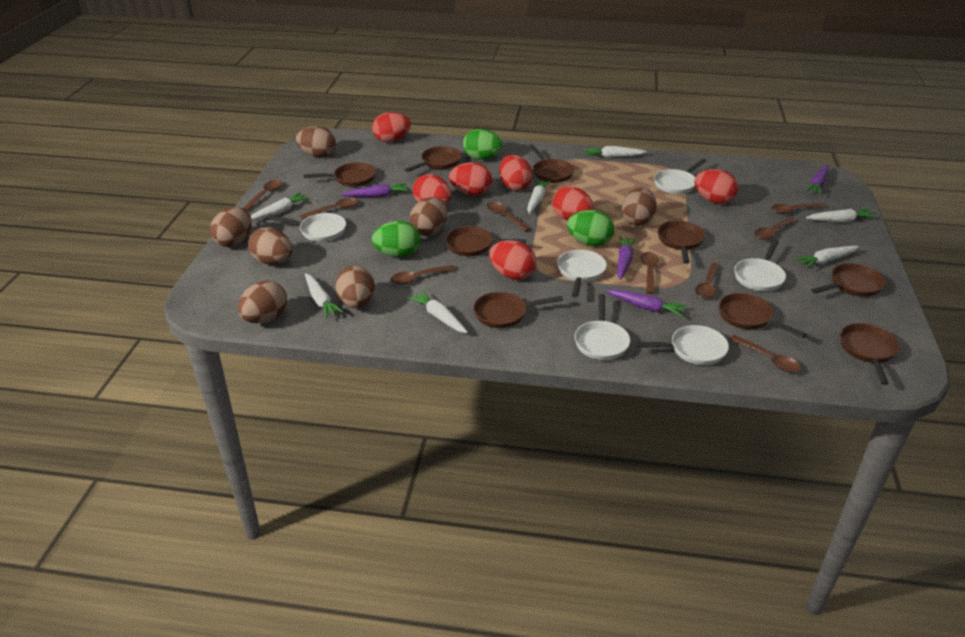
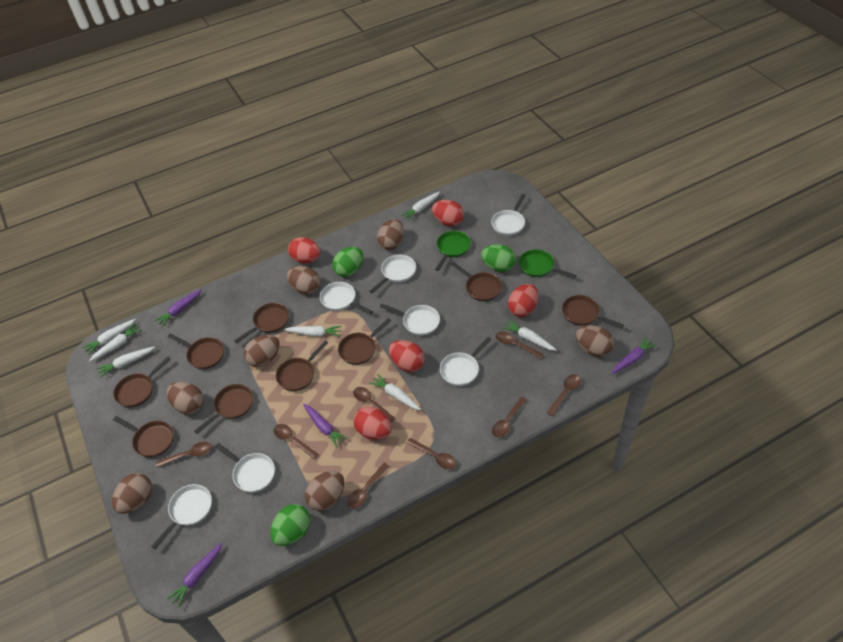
brown spoon: 9 -> 8
green pan: 0 -> 2
red egg: 7 -> 5
white pan: 6 -> 7

